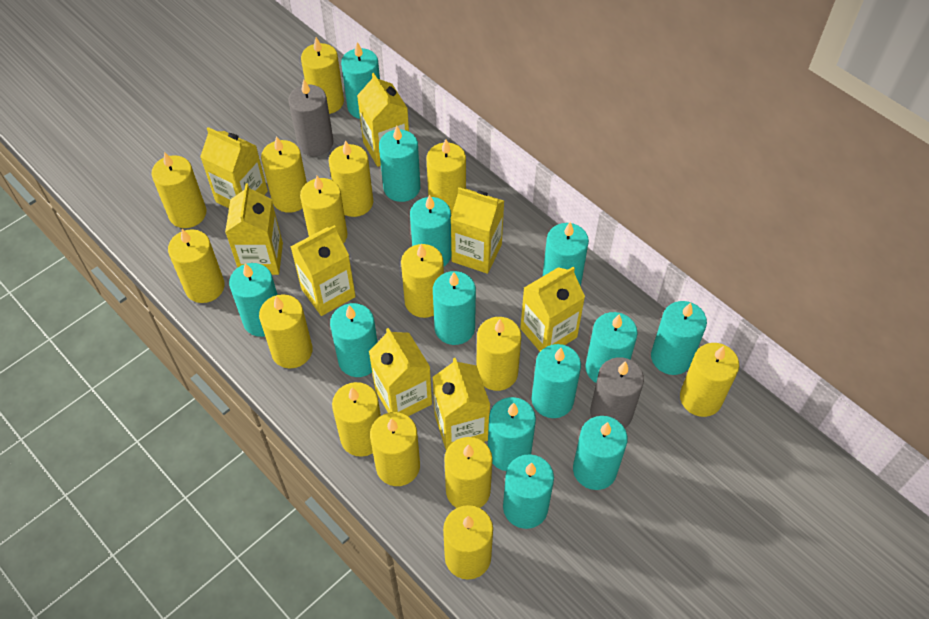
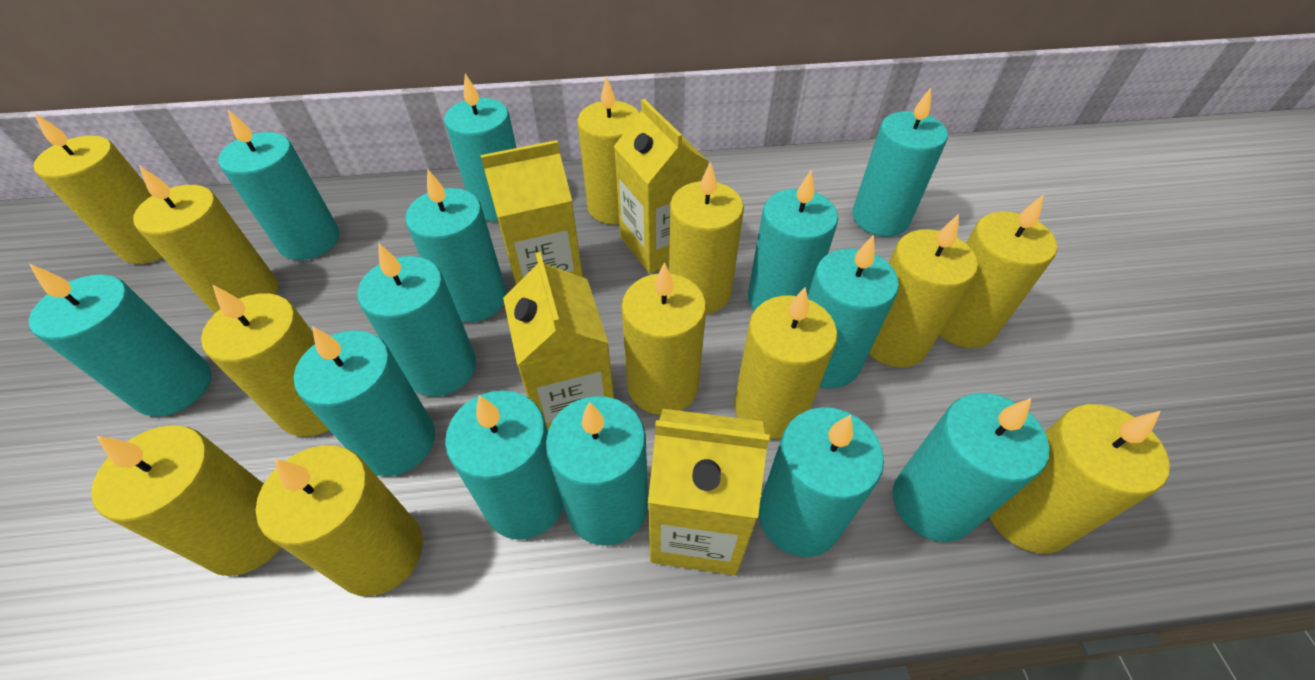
grey candle: 2 -> 0
yellow candle: 15 -> 12
yellow carton: 8 -> 4

